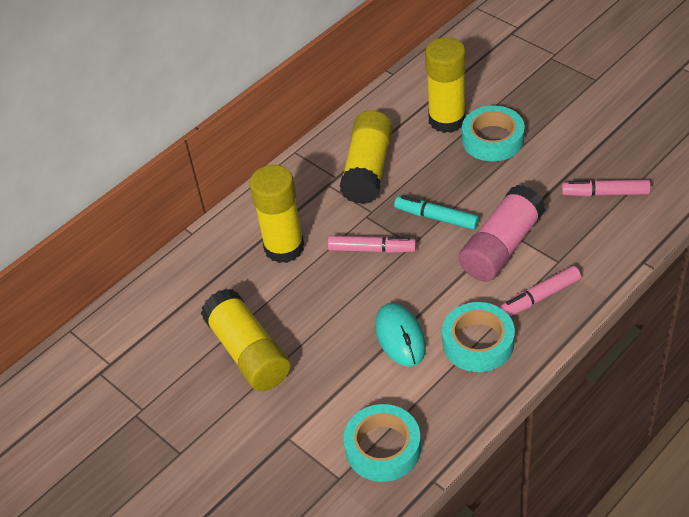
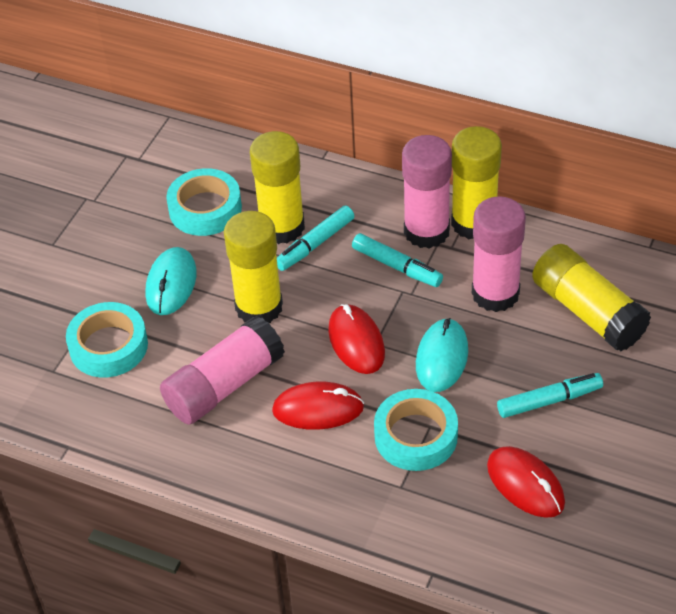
pink glue stick: 1 -> 3
pink marker: 3 -> 0
red mouse: 0 -> 3
turquoise marker: 1 -> 3
turquoise mouse: 1 -> 2

